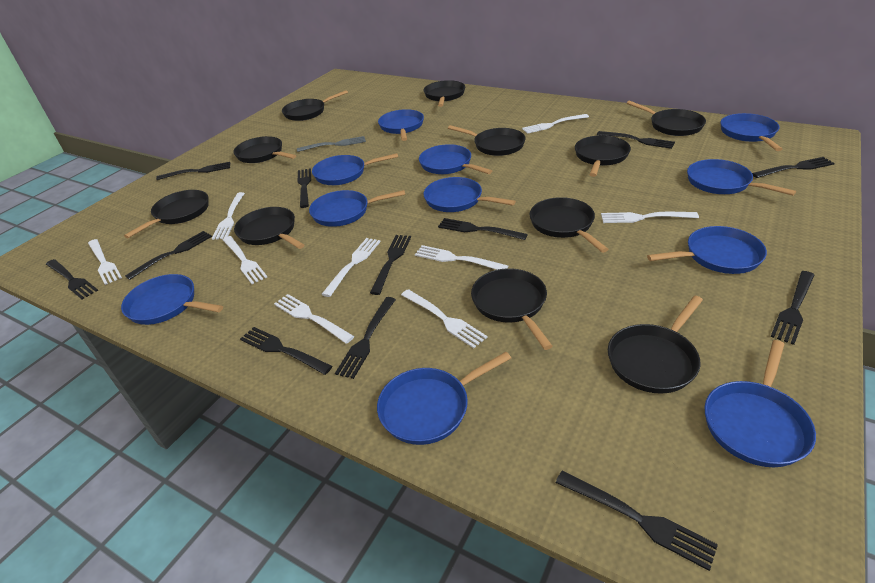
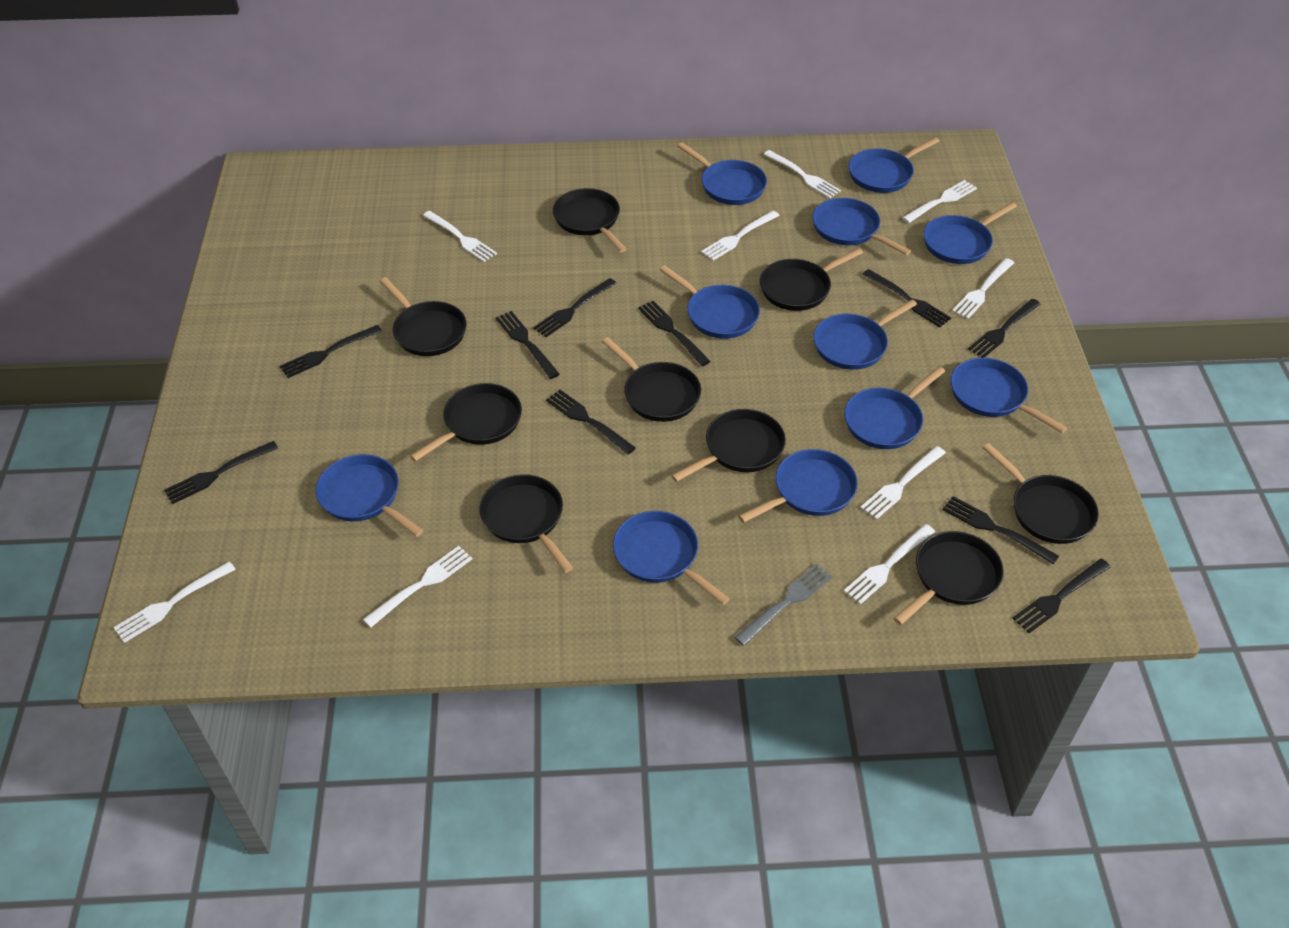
black fork: 12 -> 10
black pan: 11 -> 9

